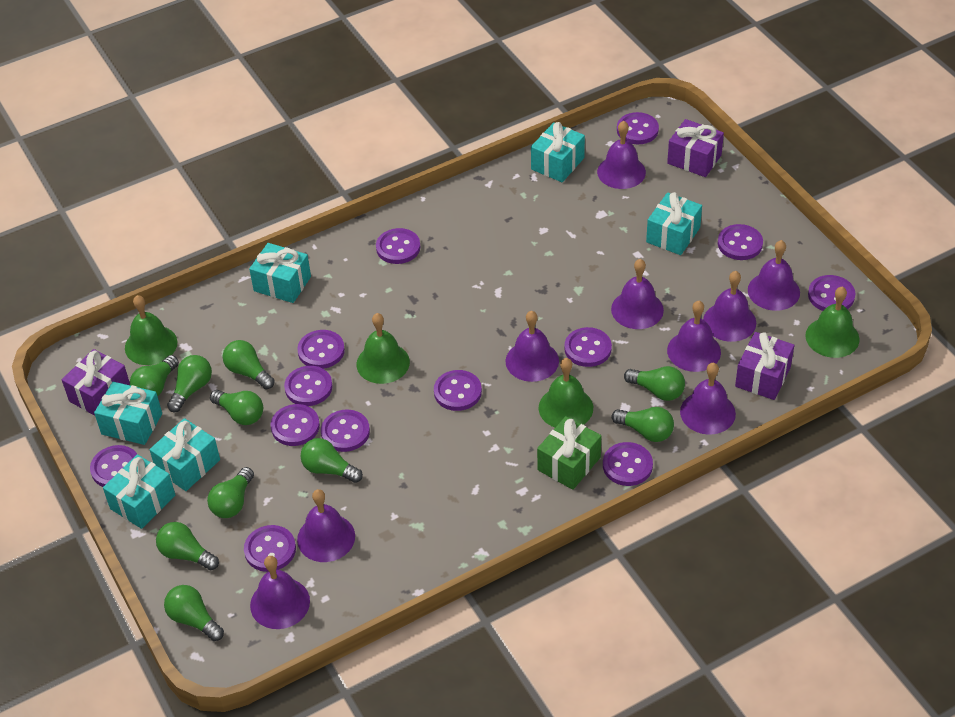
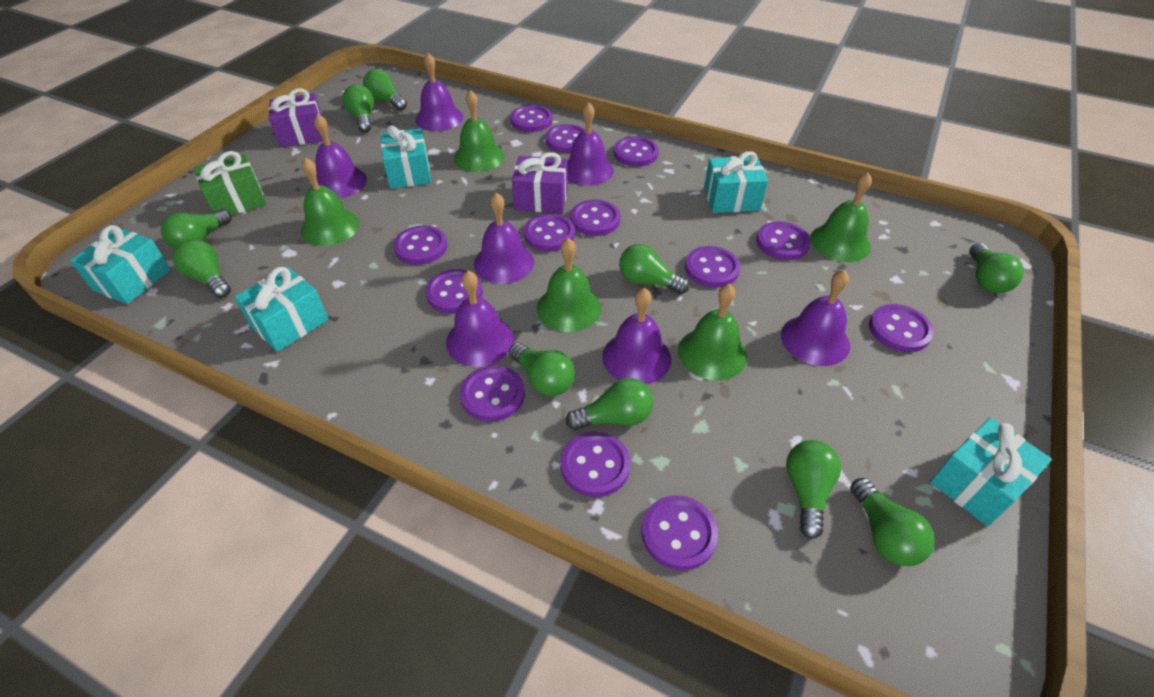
green bell: 4 -> 5
purple bell: 9 -> 7
purple gift: 3 -> 2
turquoise gift: 6 -> 5

